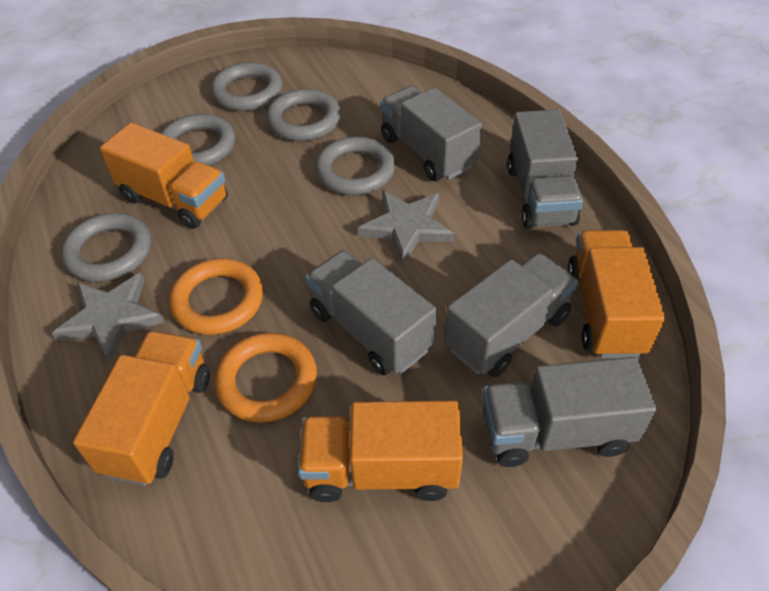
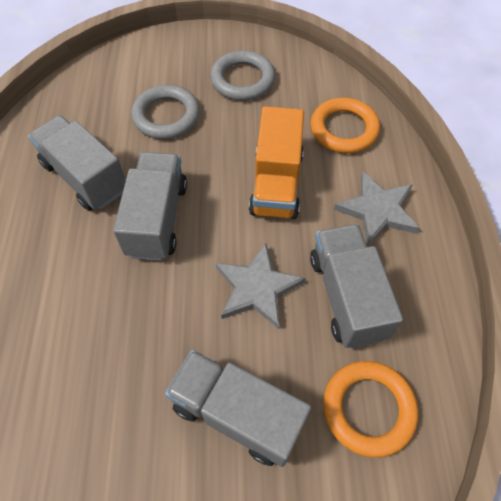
grey ring: 5 -> 2
grey truck: 5 -> 4
orange truck: 4 -> 1

